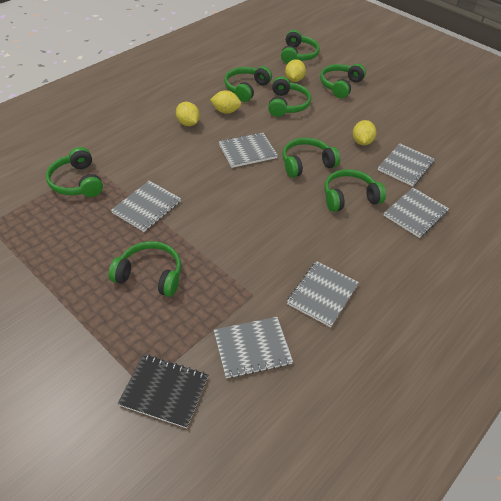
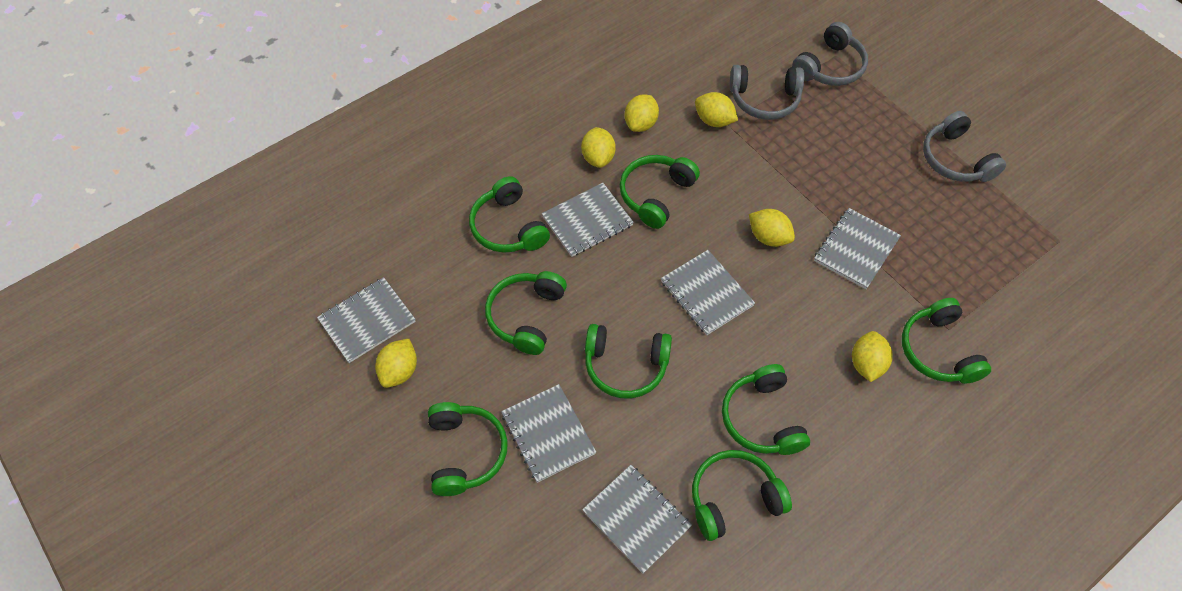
black notebook: 1 -> 0
grey headphones: 0 -> 3
yellow lemon: 4 -> 6

